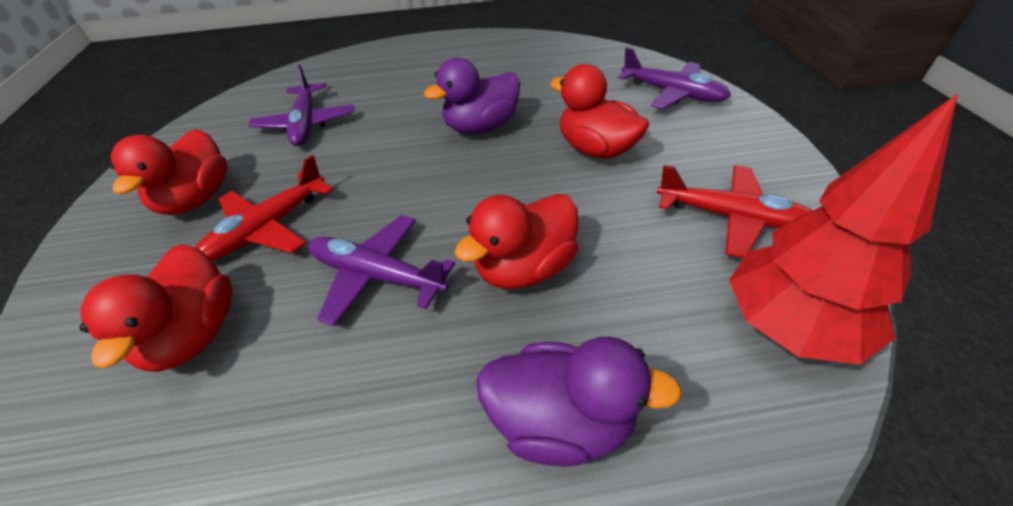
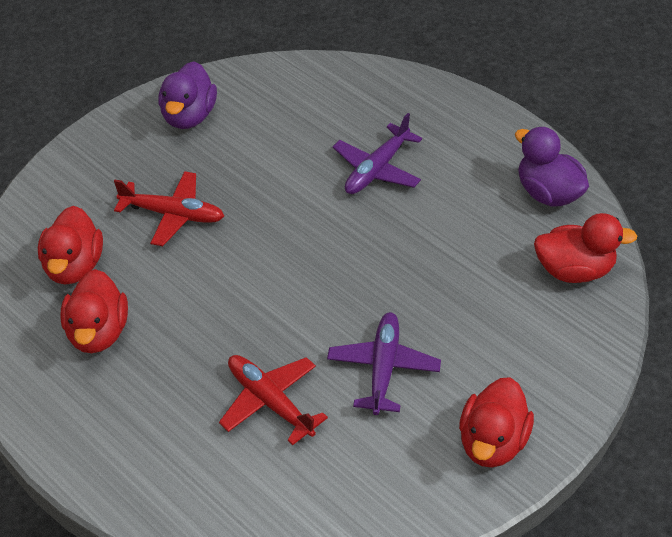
purple plane: 3 -> 2
red tree: 1 -> 0

